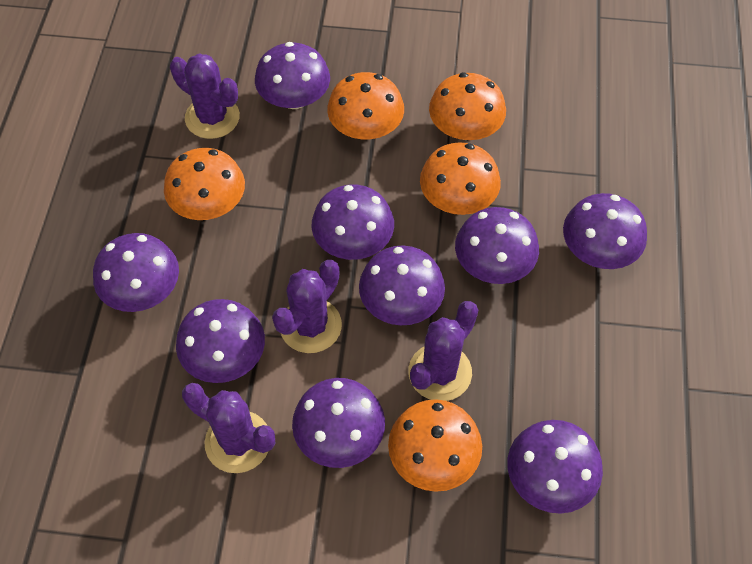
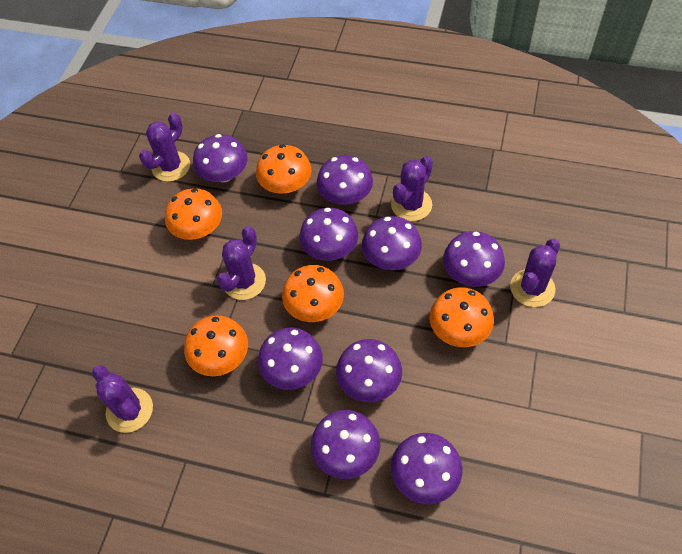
purple cactus: 4 -> 5

